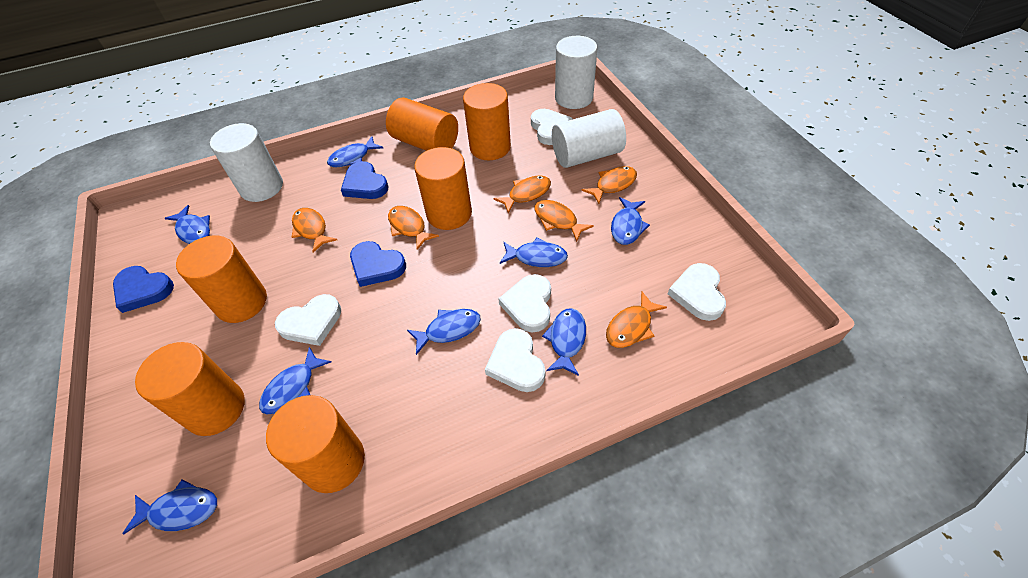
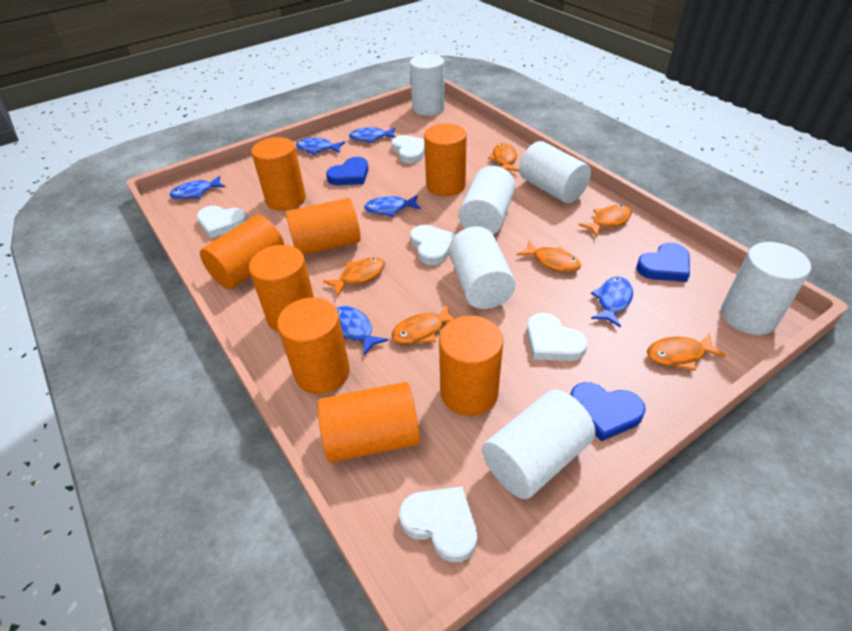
blue fish: 8 -> 6
orange cylinder: 6 -> 8
white cylinder: 3 -> 6

